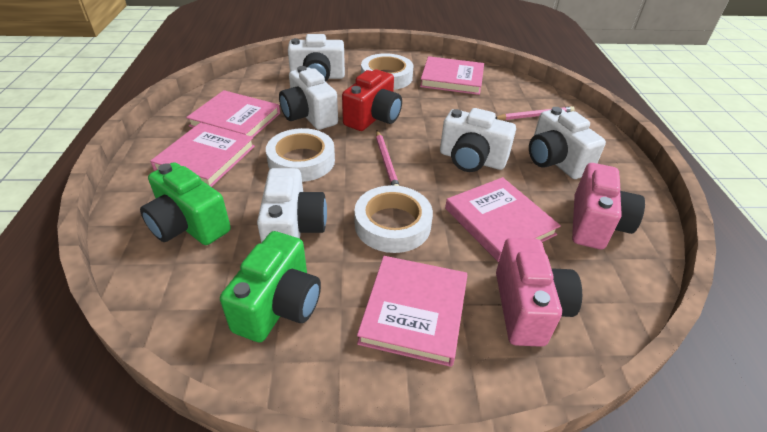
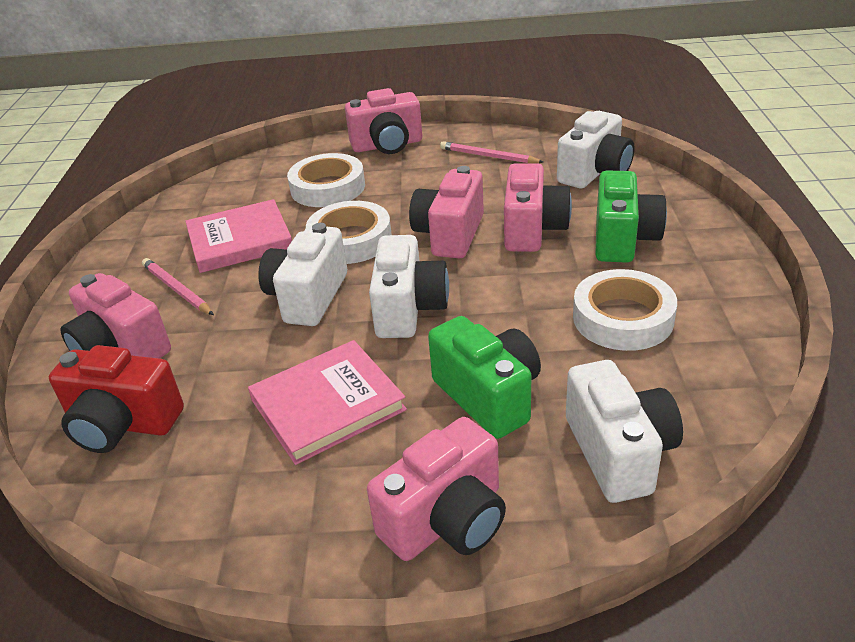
pink book: 5 -> 2
pink camera: 2 -> 5
white camera: 5 -> 4

